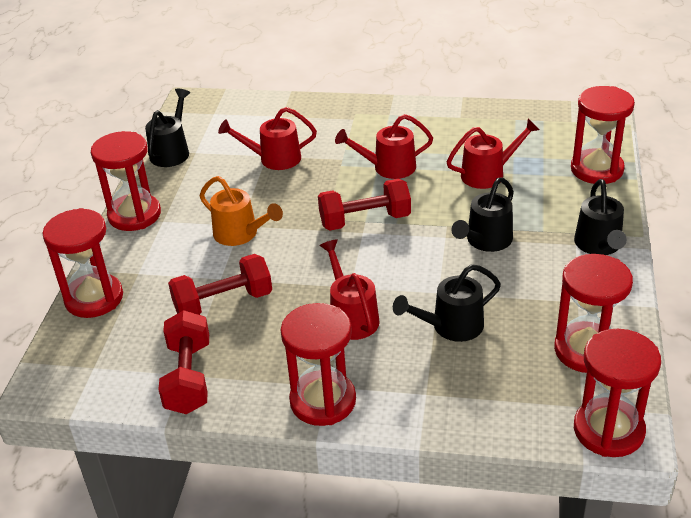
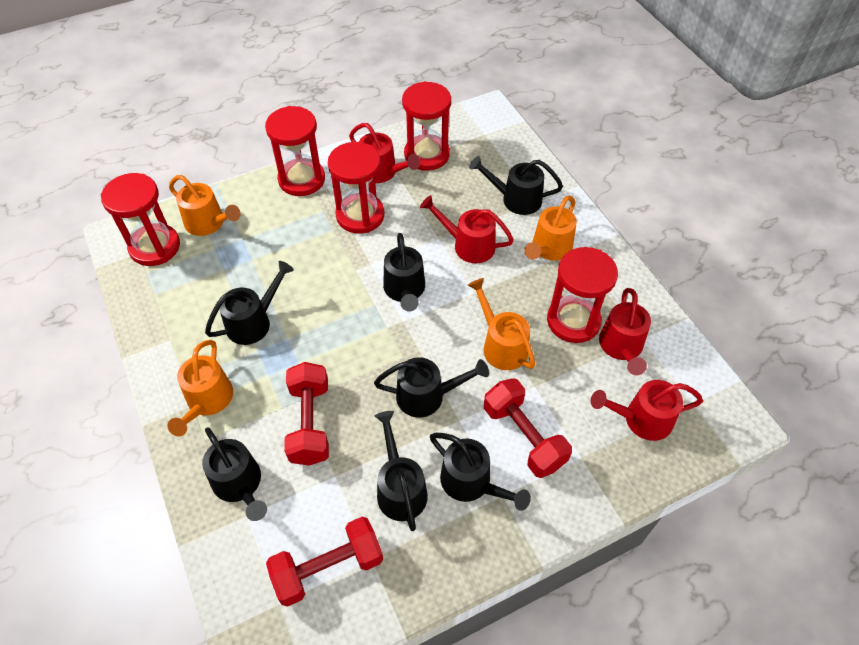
black watering can: 4 -> 7
orange watering can: 1 -> 4
red hourglass: 6 -> 5

